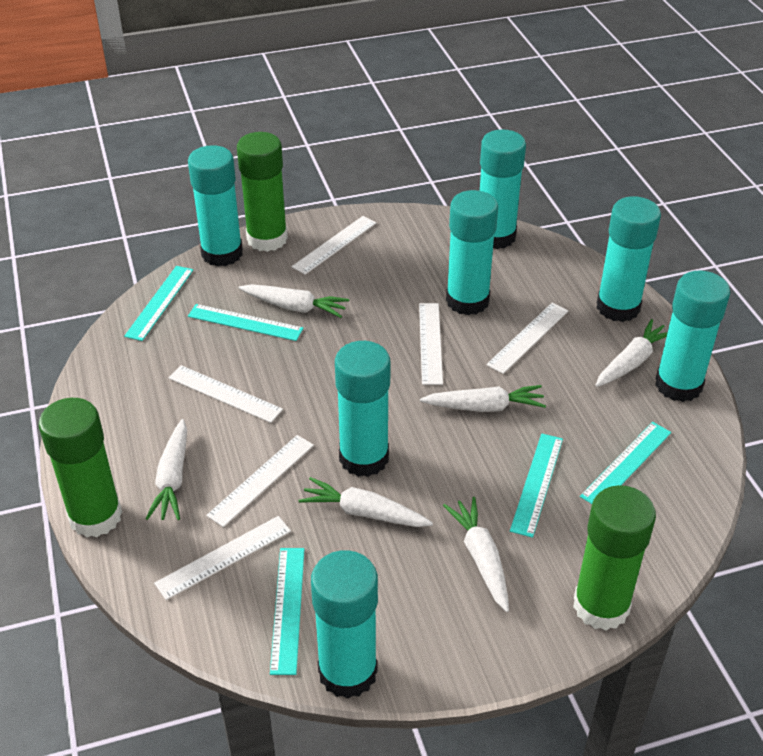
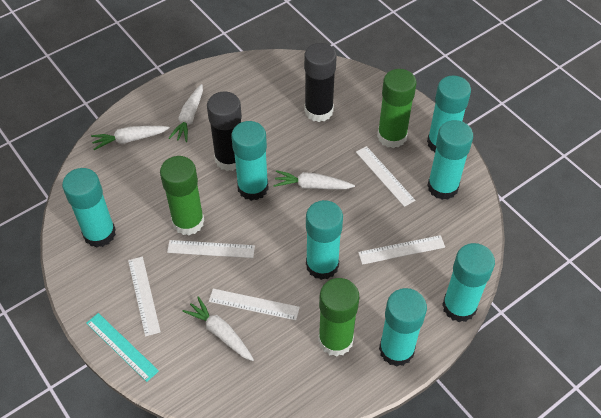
black glue stick: 0 -> 2
turquoise ruler: 5 -> 1
white carrot: 6 -> 4
white ruler: 6 -> 5

